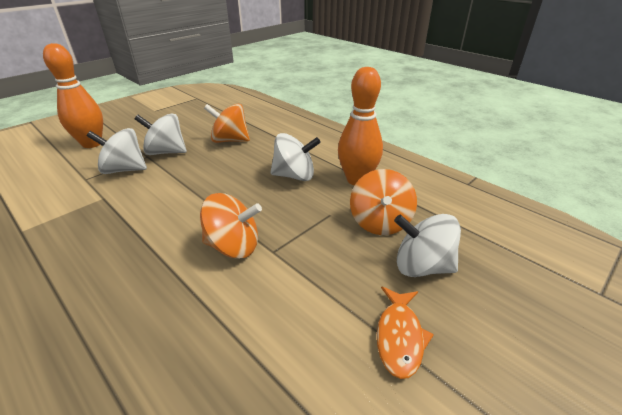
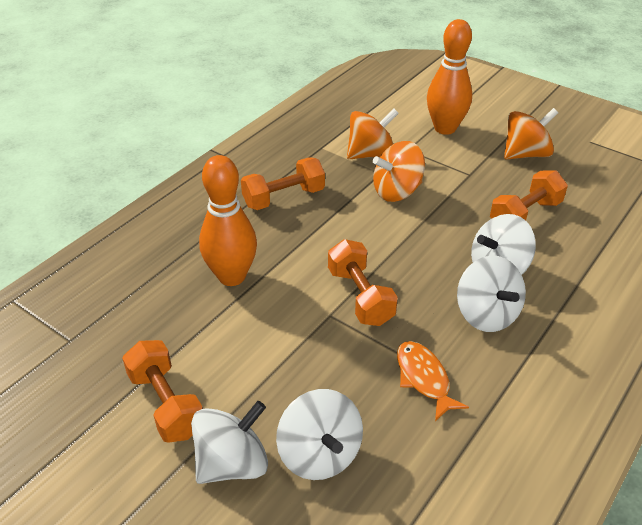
orange dumbbell: 0 -> 4

